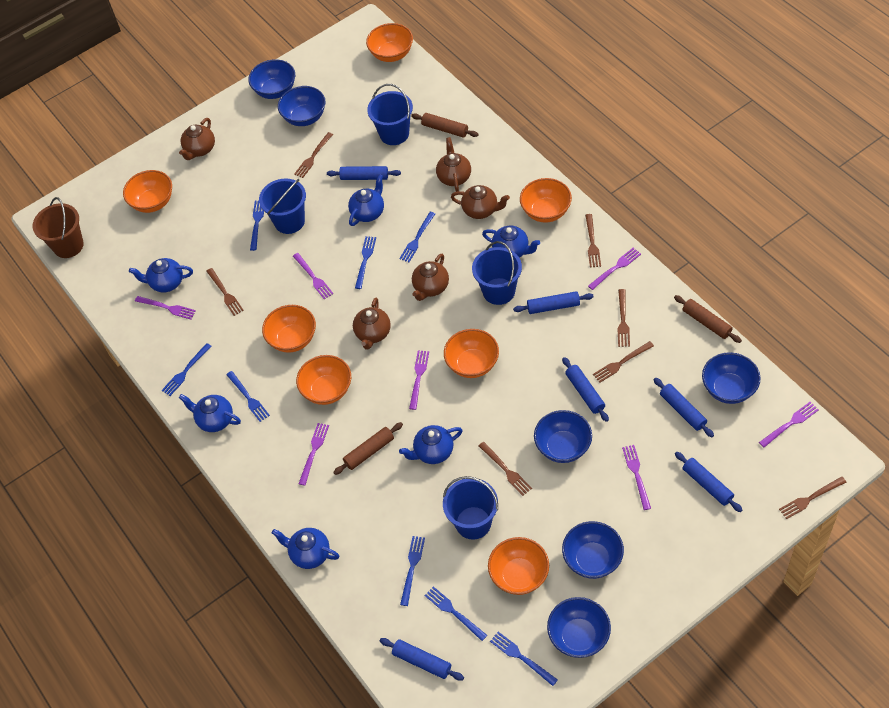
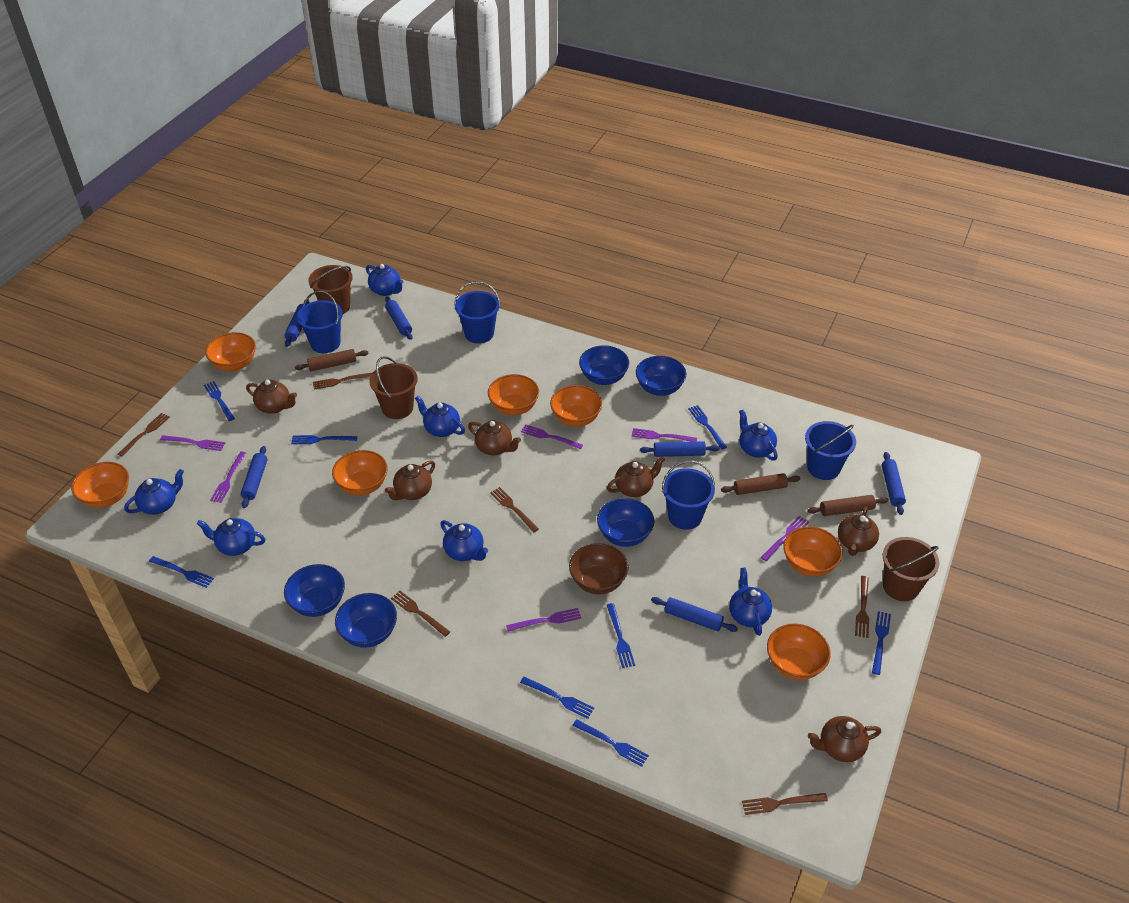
blue bowl: 6 -> 5
blue teapot: 6 -> 7
brown bowl: 0 -> 1
brown bucket: 1 -> 3
brown fork: 7 -> 6
brown teapot: 5 -> 6
purple fork: 7 -> 6

